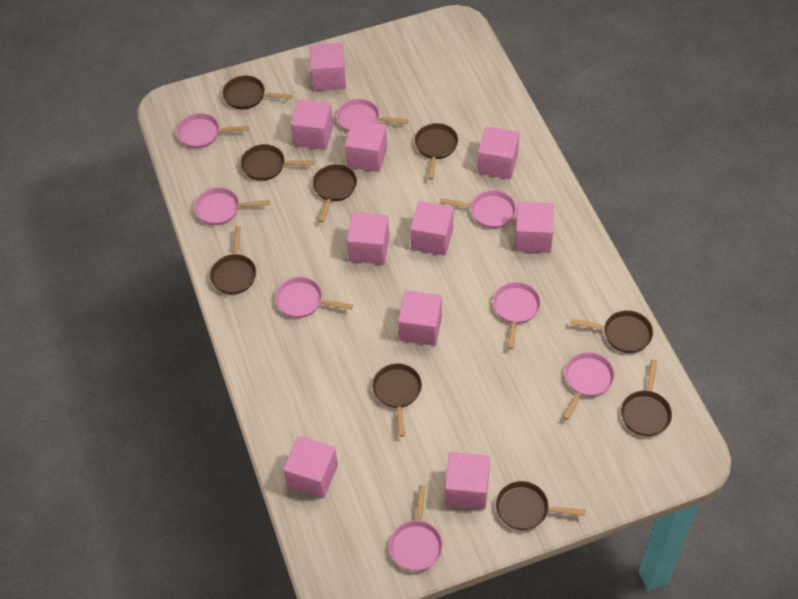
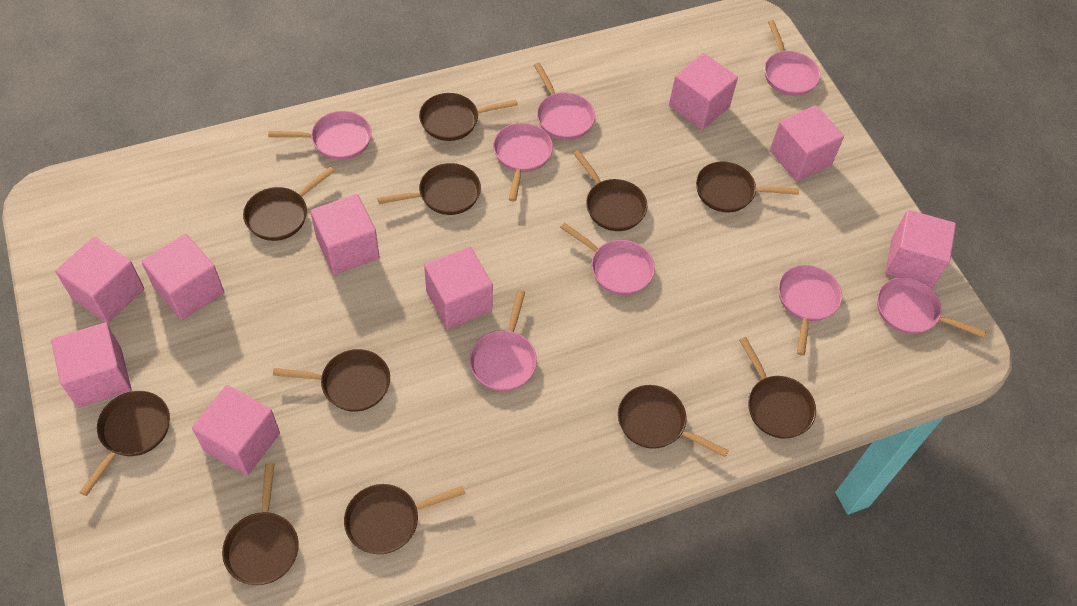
brown pan: 9 -> 11
pink cube: 10 -> 9

